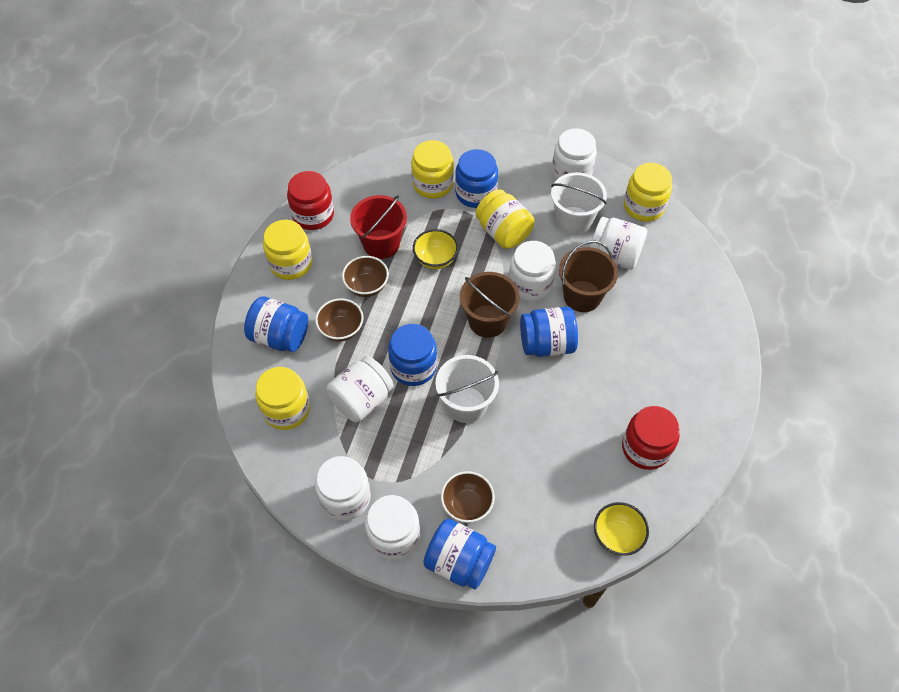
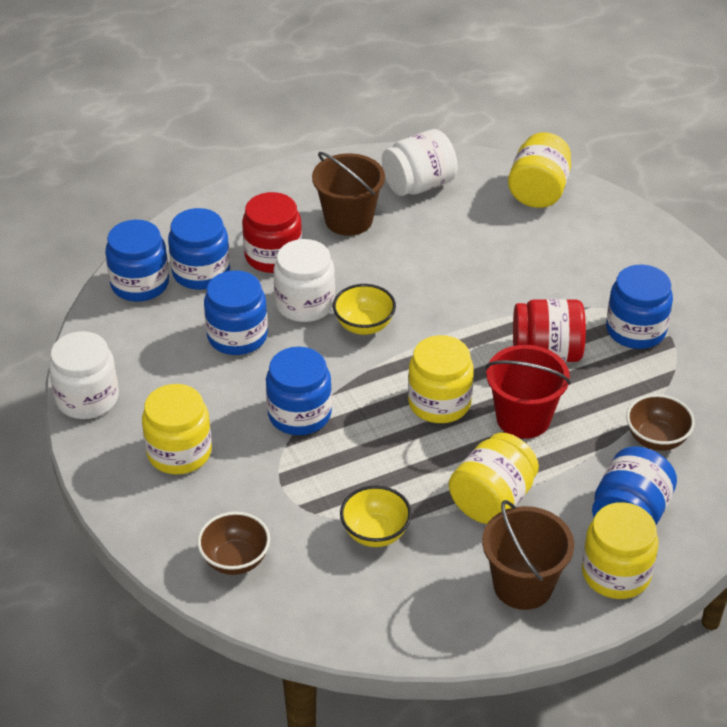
blue jar: 5 -> 6
brown bowl: 3 -> 2
white bucket: 2 -> 0
white jar: 6 -> 3

